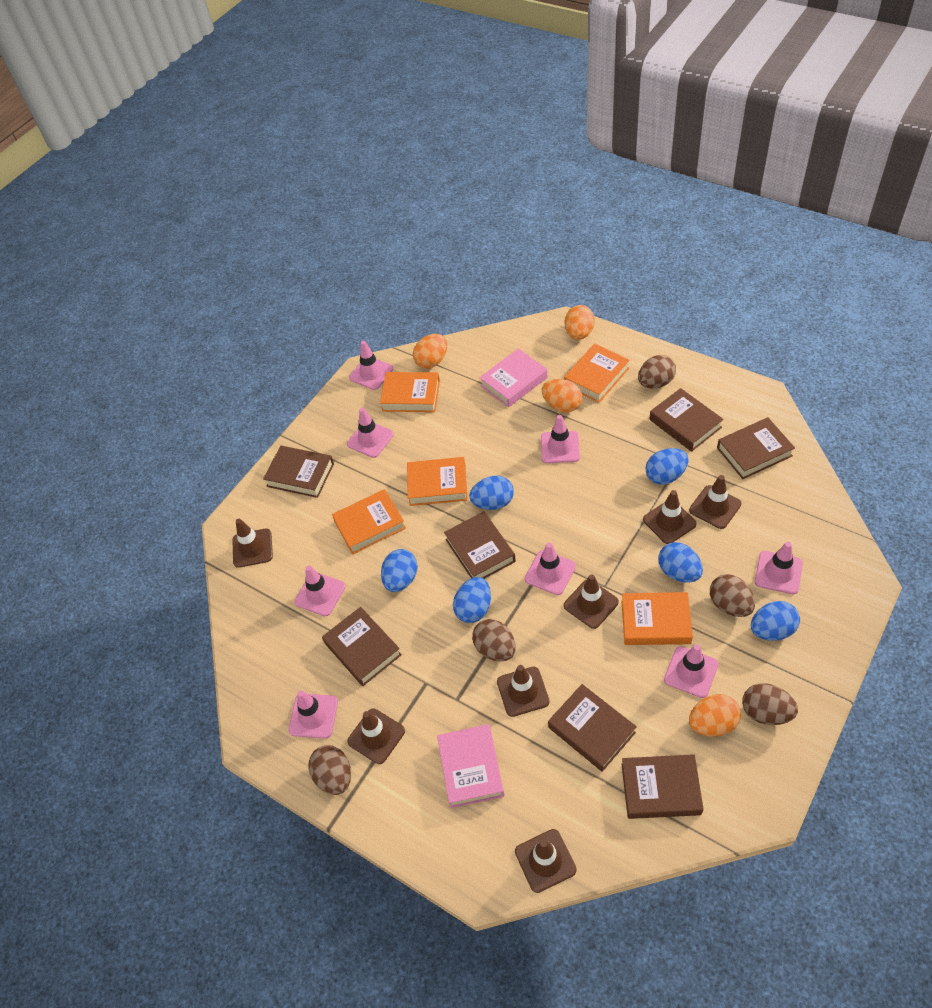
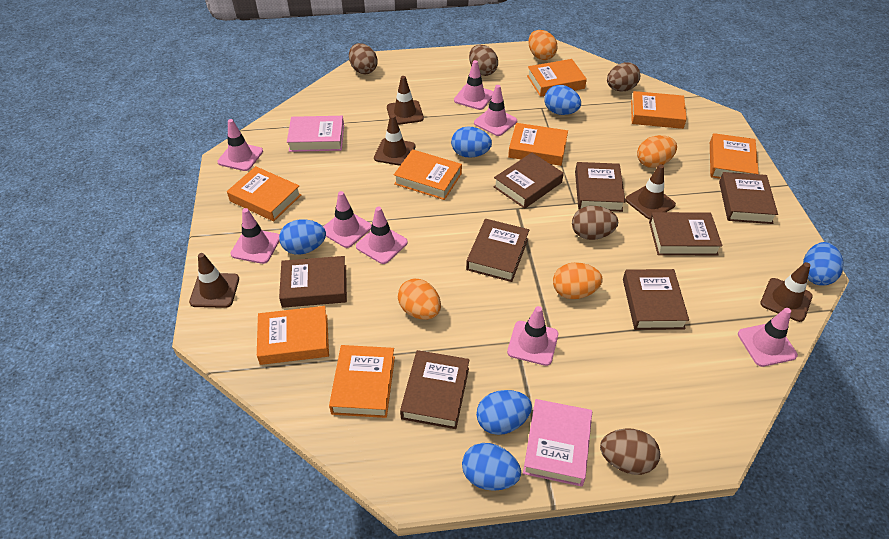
brown book: 7 -> 8
brown traffic cone: 7 -> 5
orange book: 5 -> 8

